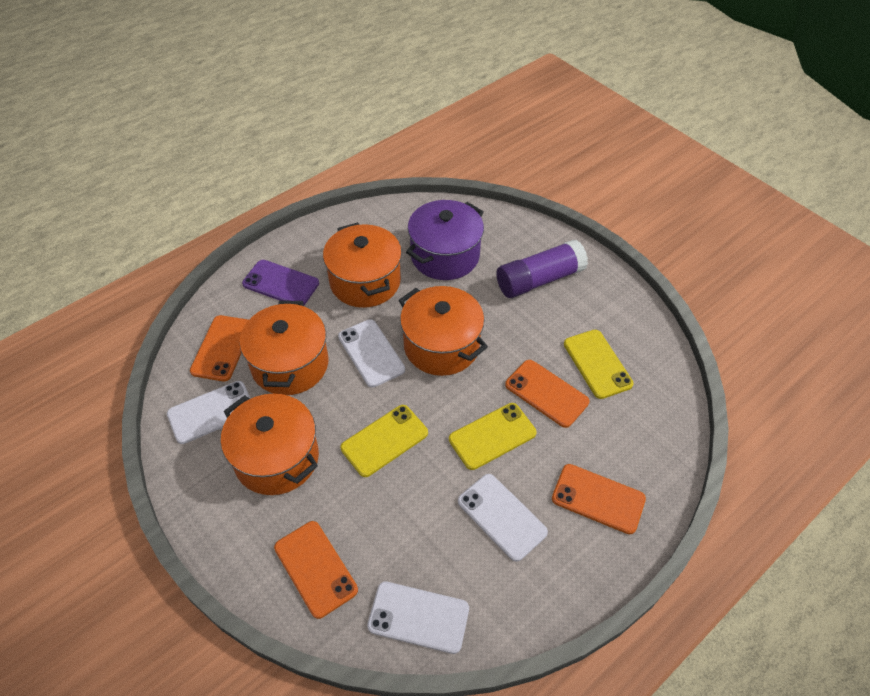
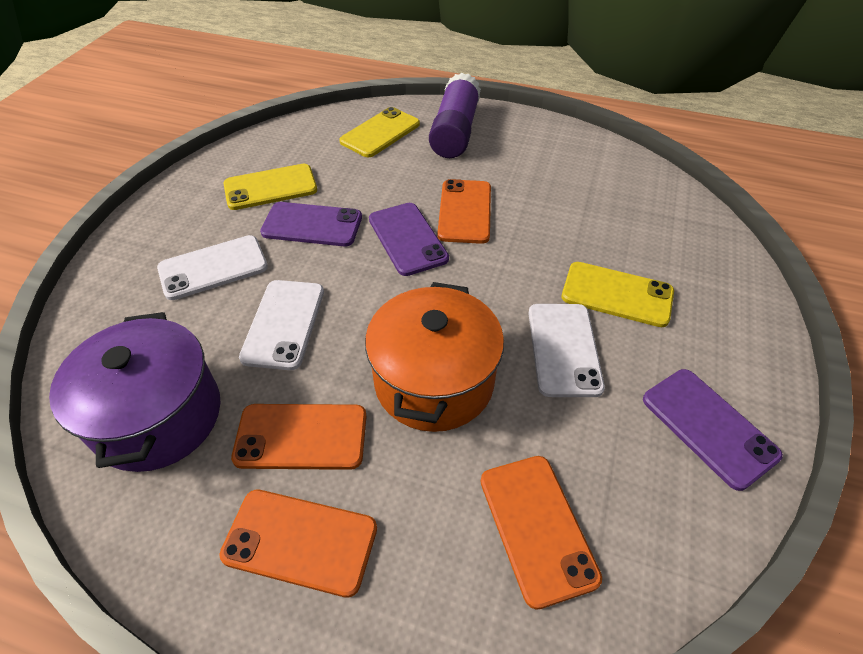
orange pot: 4 -> 1
purple phone: 1 -> 3
white phone: 4 -> 3

